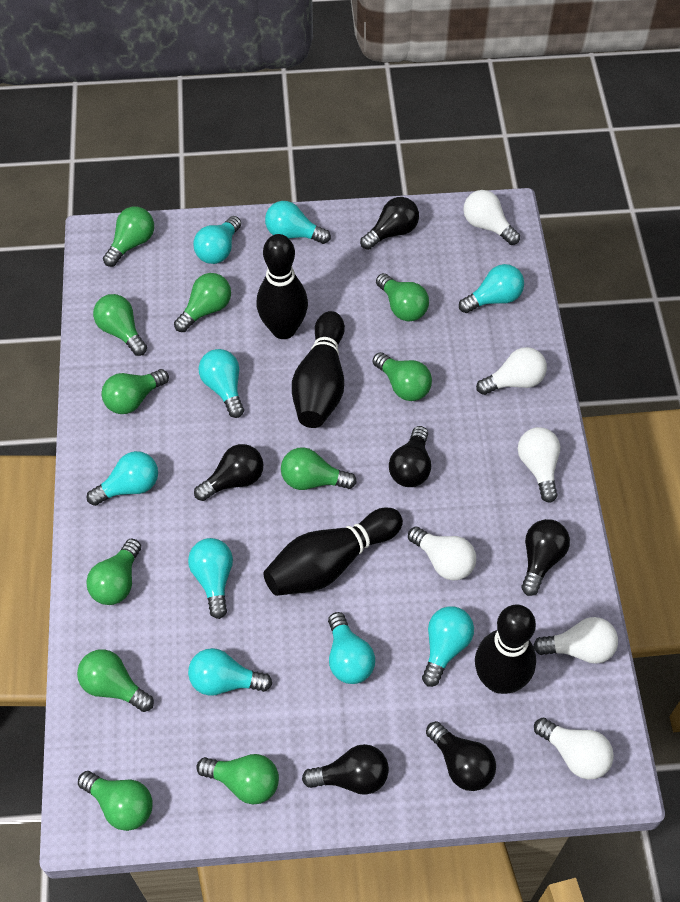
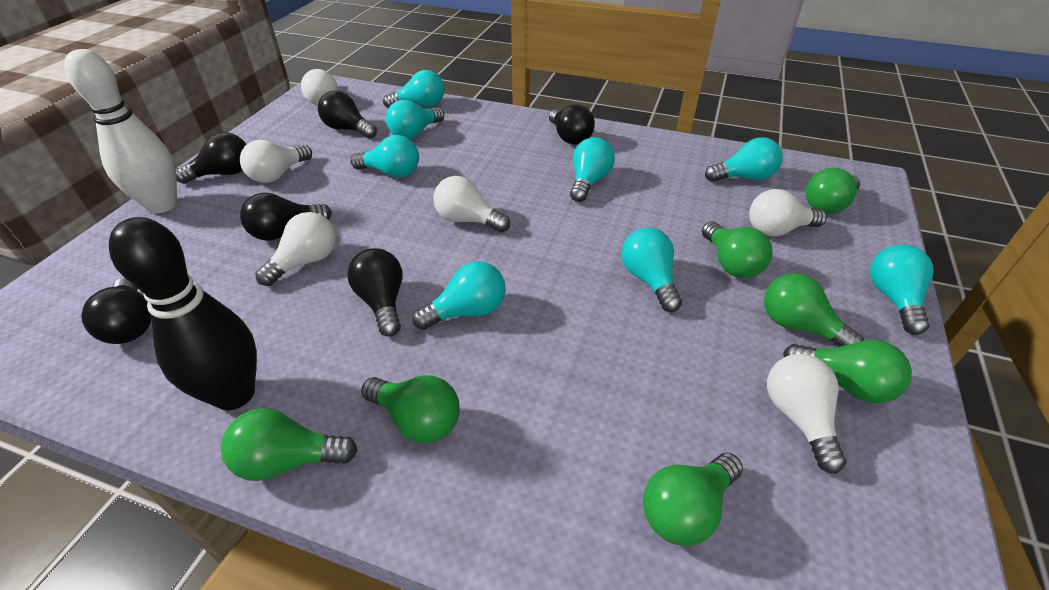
black bowling pin: 4 -> 1
green light bulb: 11 -> 7
turquoise light bulb: 9 -> 8
white bowling pin: 0 -> 1

